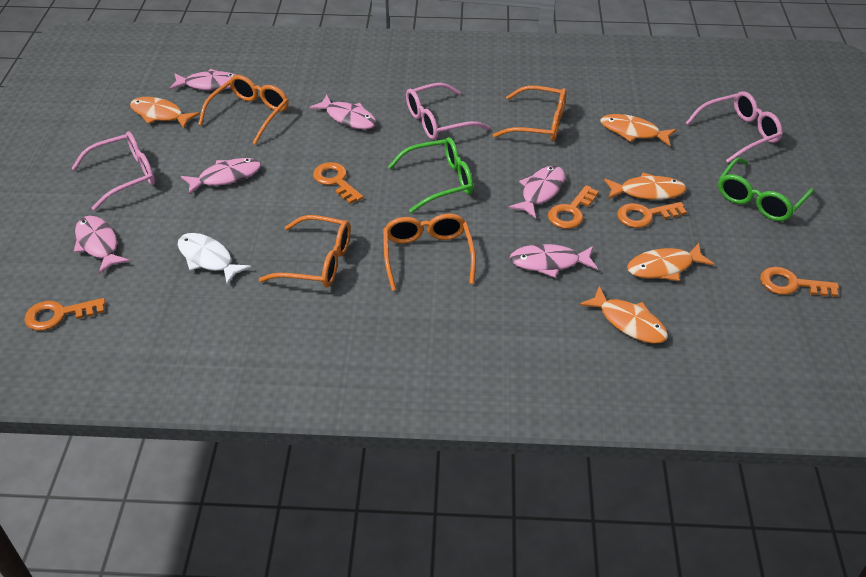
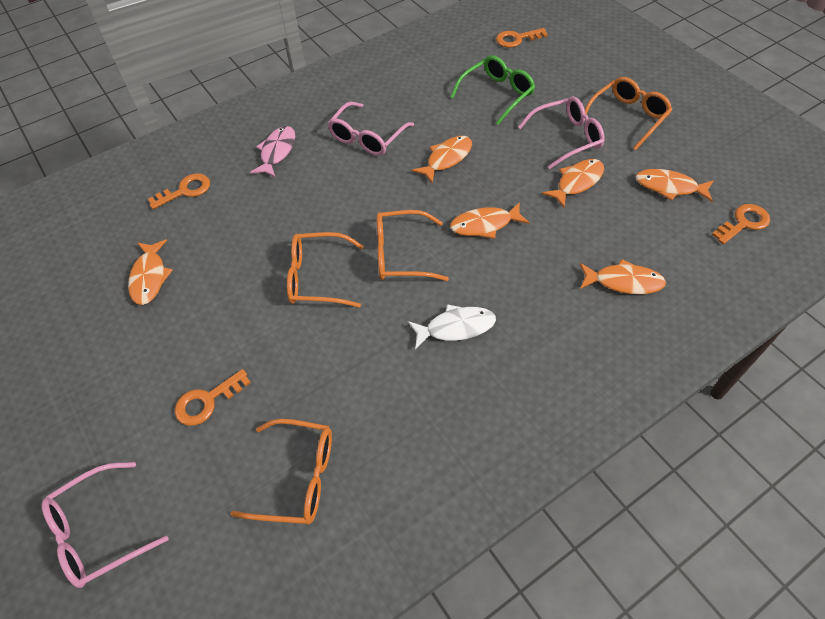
green glasses: 2 -> 1
orange fish: 5 -> 6
orange key: 5 -> 4
pink fish: 6 -> 1

